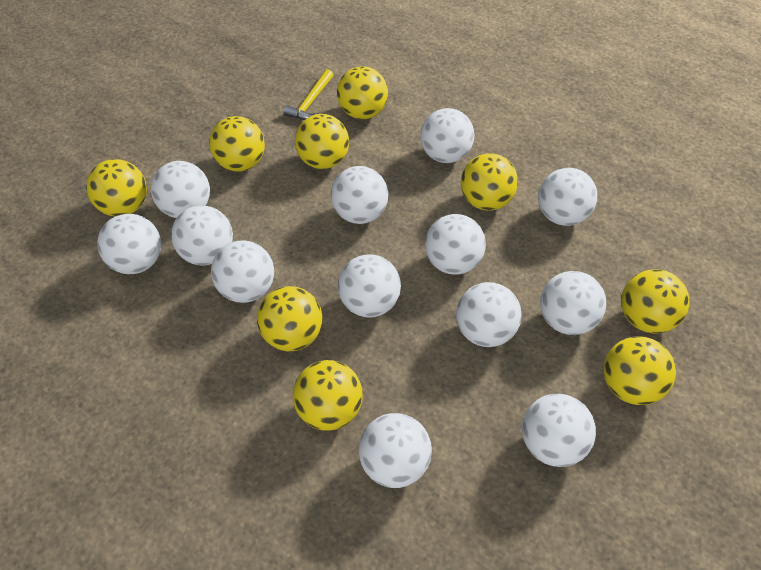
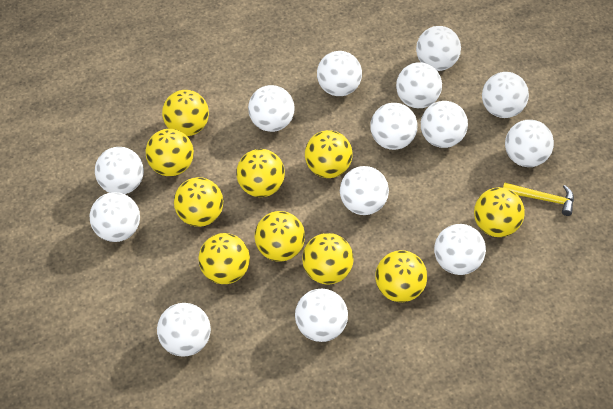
white ball: 13 -> 14
yellow ball: 9 -> 10

